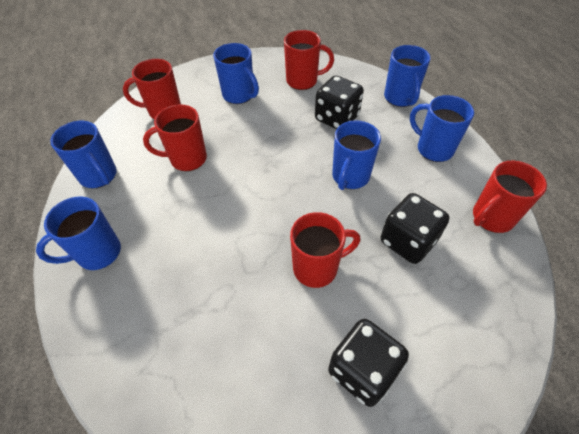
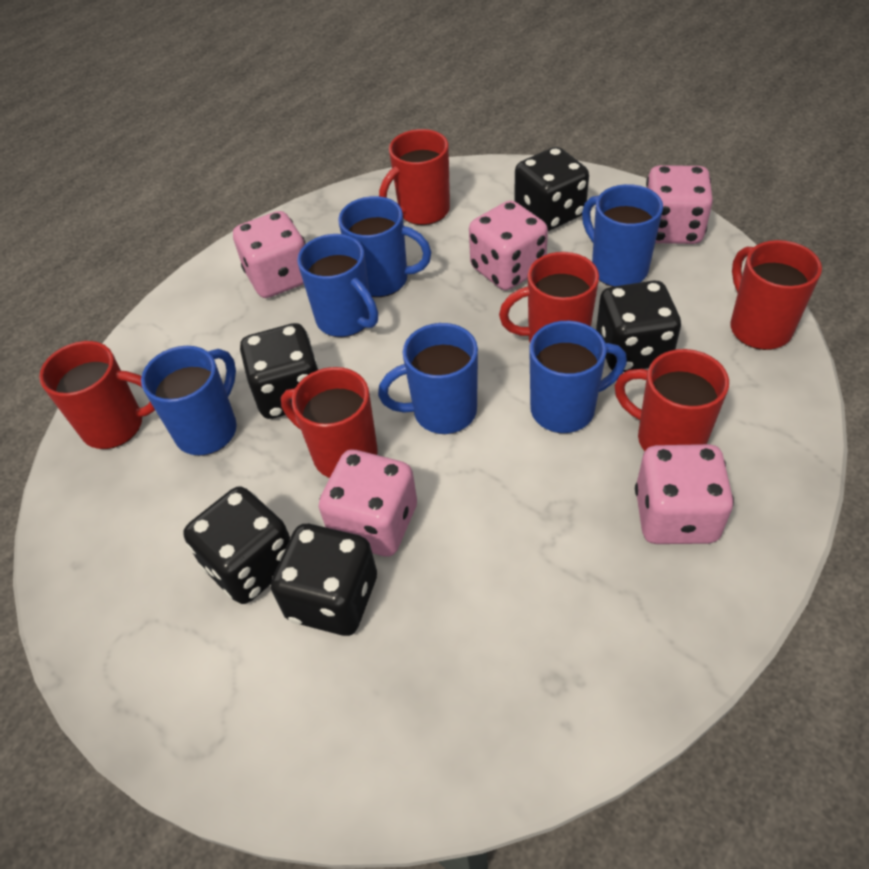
black dice: 3 -> 5
pink dice: 0 -> 5
red mug: 5 -> 6

